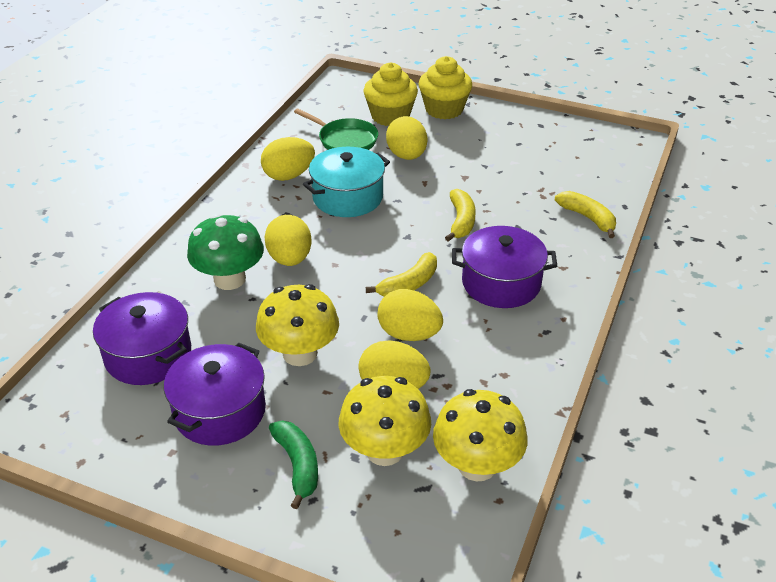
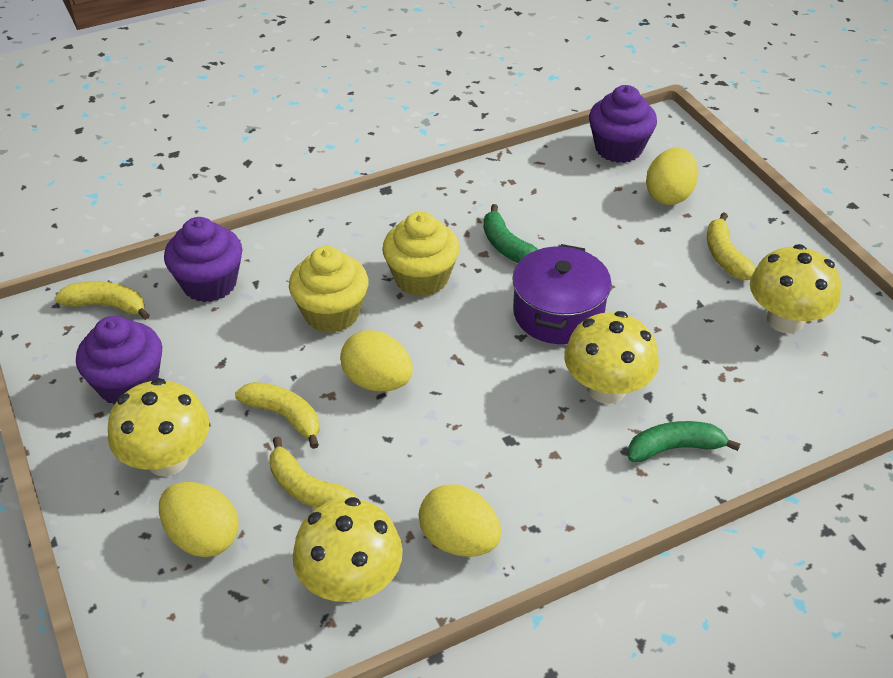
green banana: 1 -> 2
green mushroom: 1 -> 0
green pan: 1 -> 0
purple cupcake: 0 -> 3
purple pot: 3 -> 1
turquoise pot: 1 -> 0
yellow banana: 3 -> 4
yellow egg: 5 -> 4
yellow mushroom: 3 -> 4

